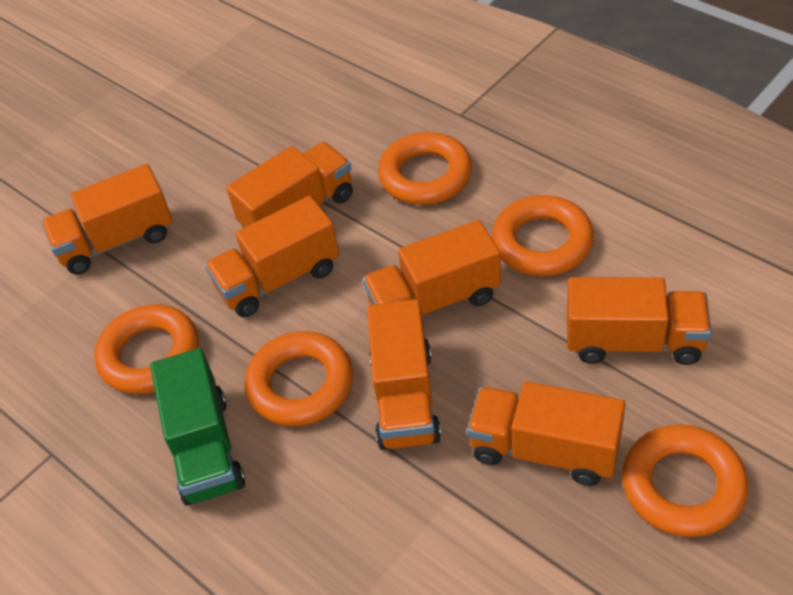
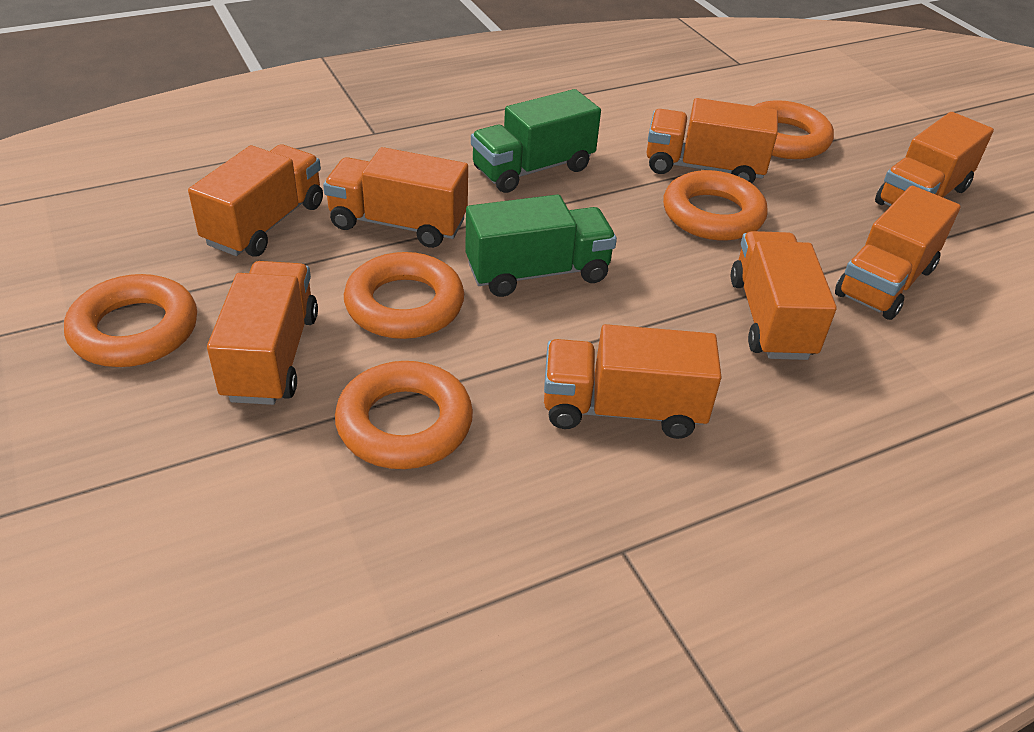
green truck: 1 -> 2
orange truck: 7 -> 8

